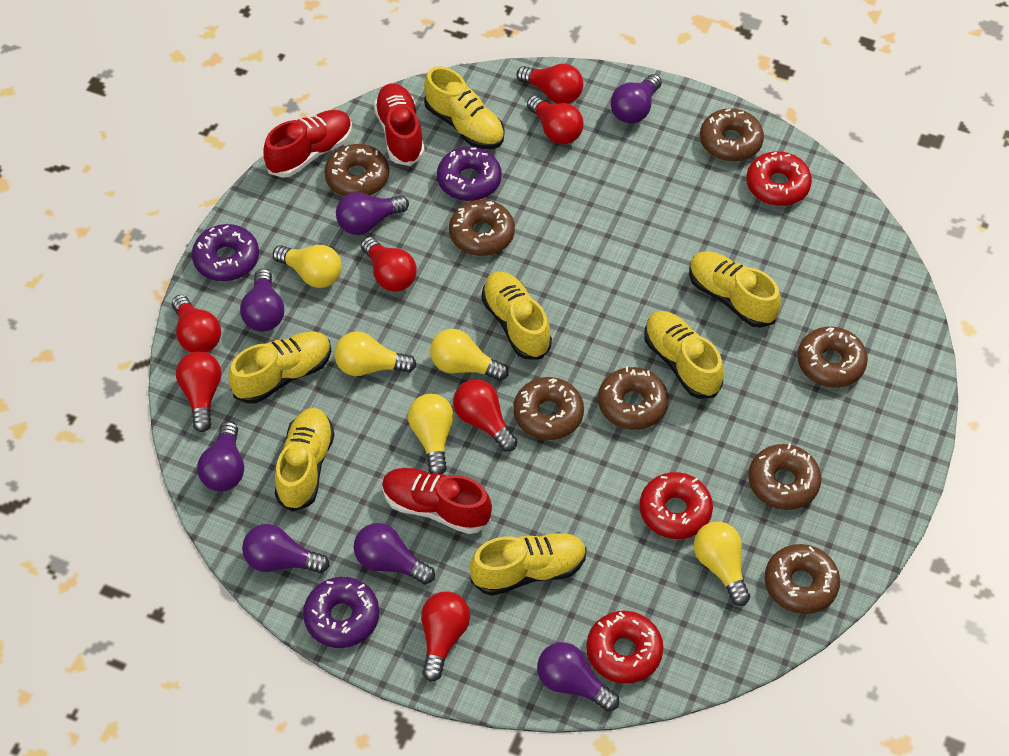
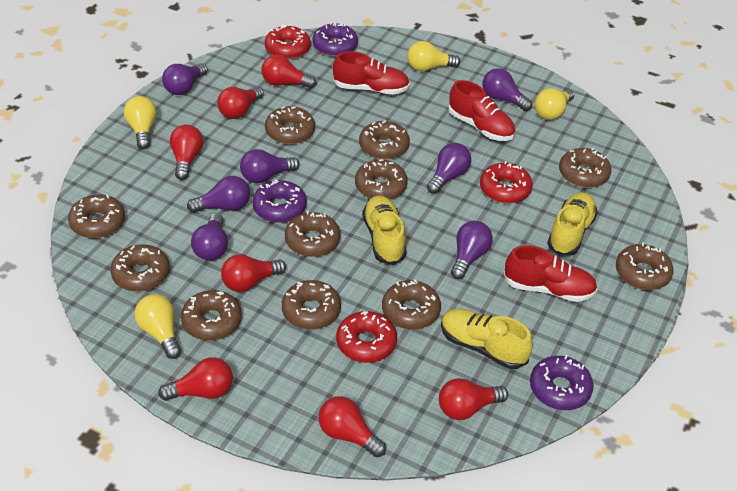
brown donut: 8 -> 11
yellow light bulb: 5 -> 4
yellow shoe: 7 -> 3

